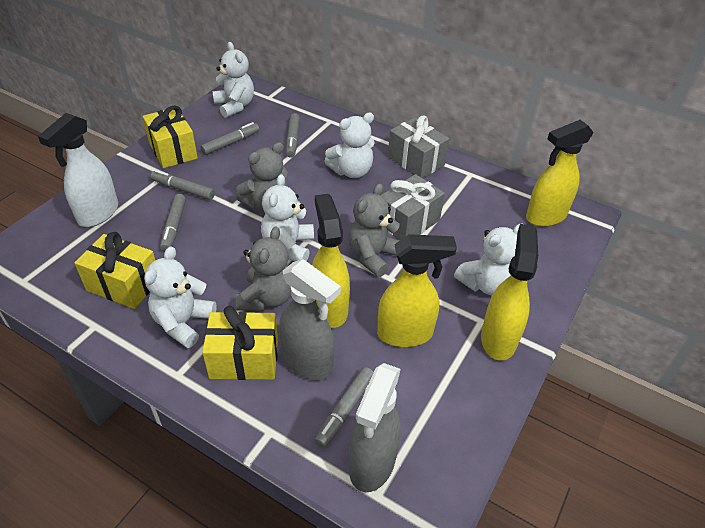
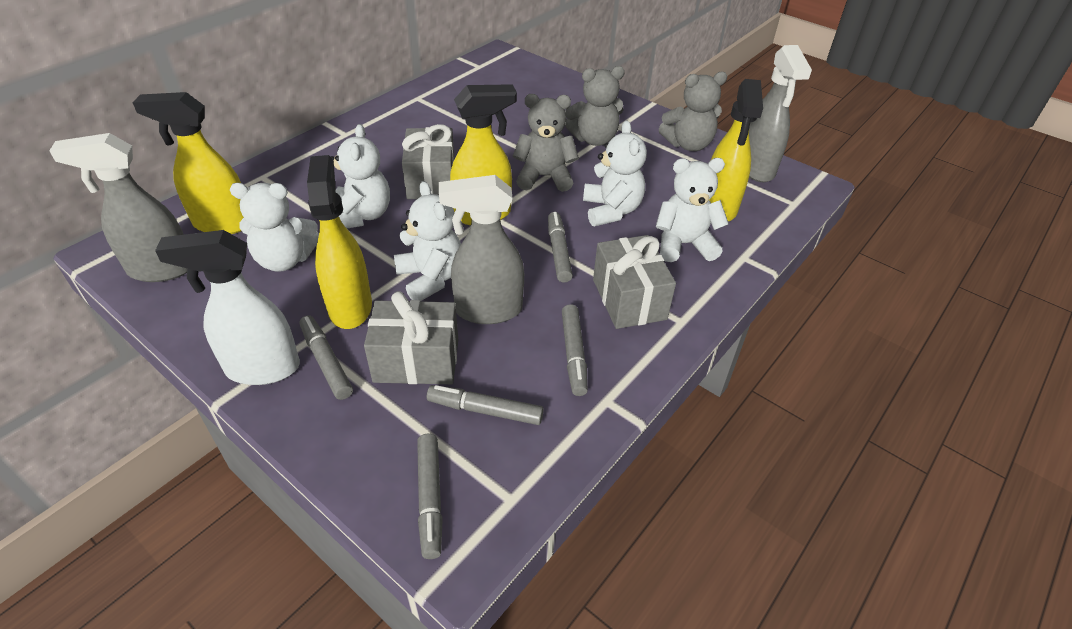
grey gift: 2 -> 3
grey spray bottle: 2 -> 3
yellow gift: 3 -> 0

